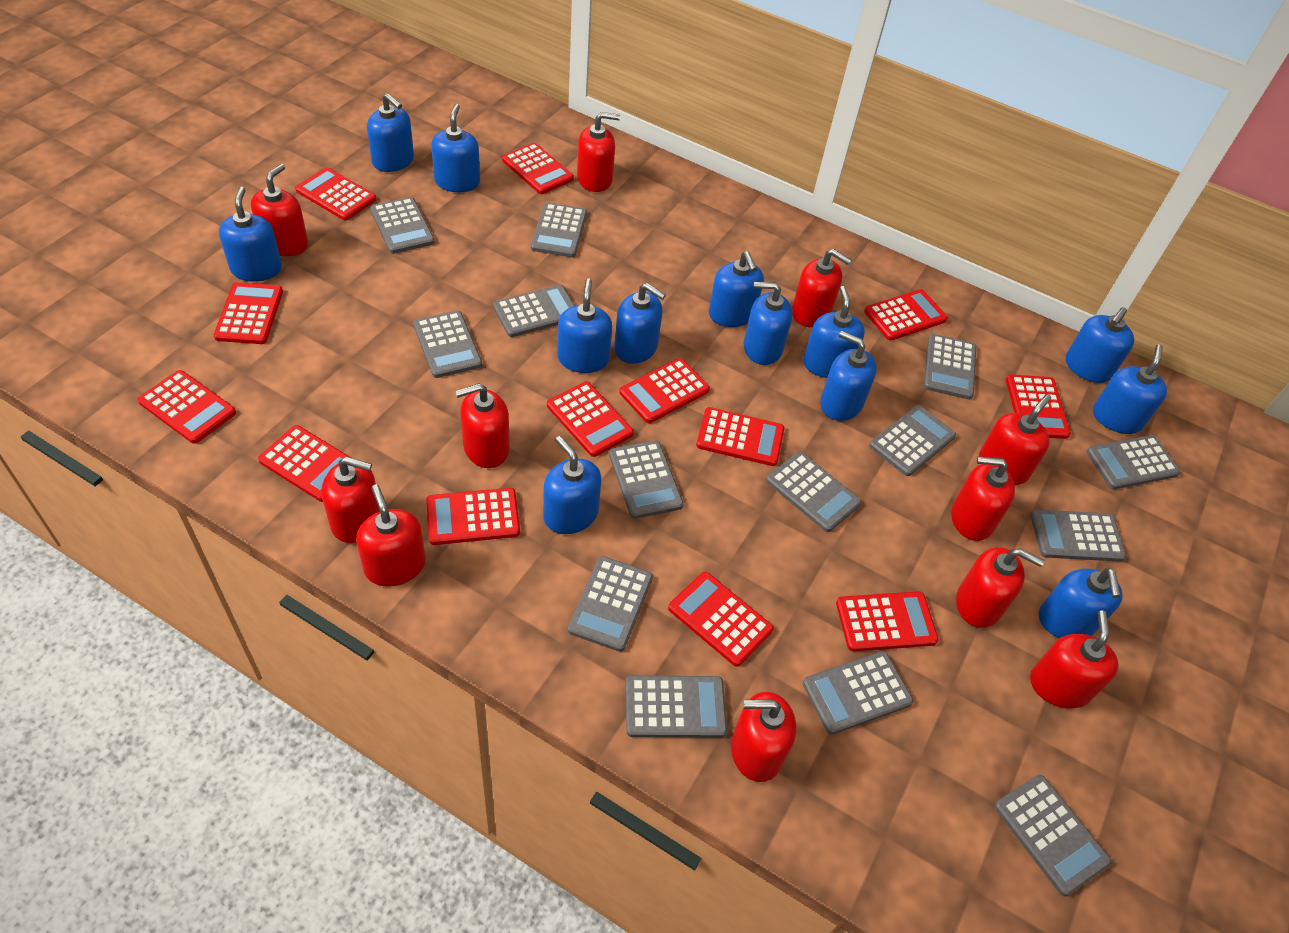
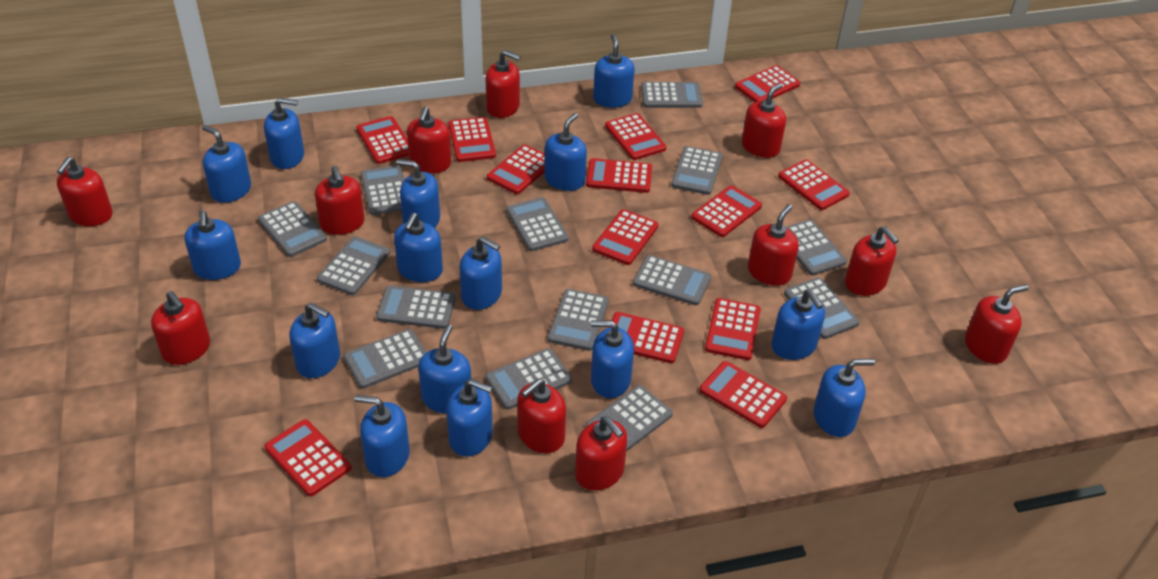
blue soap dispenser: 13 -> 15

